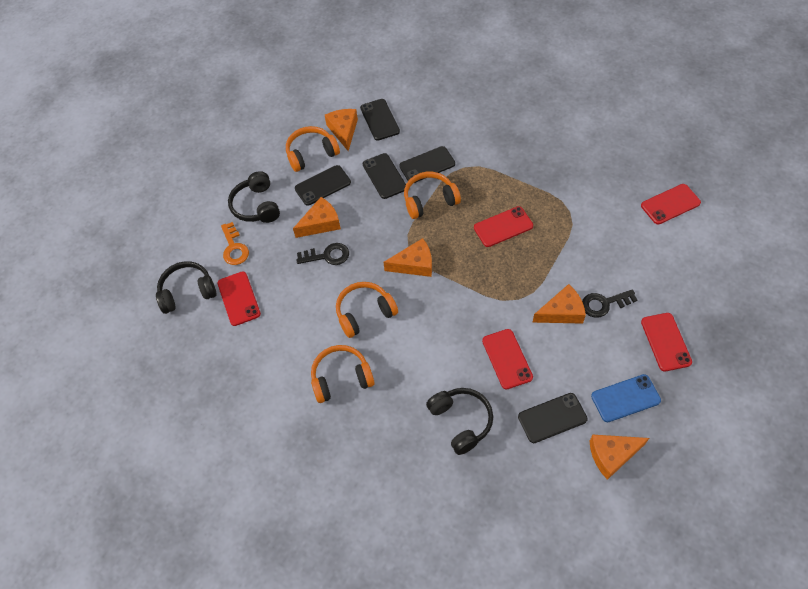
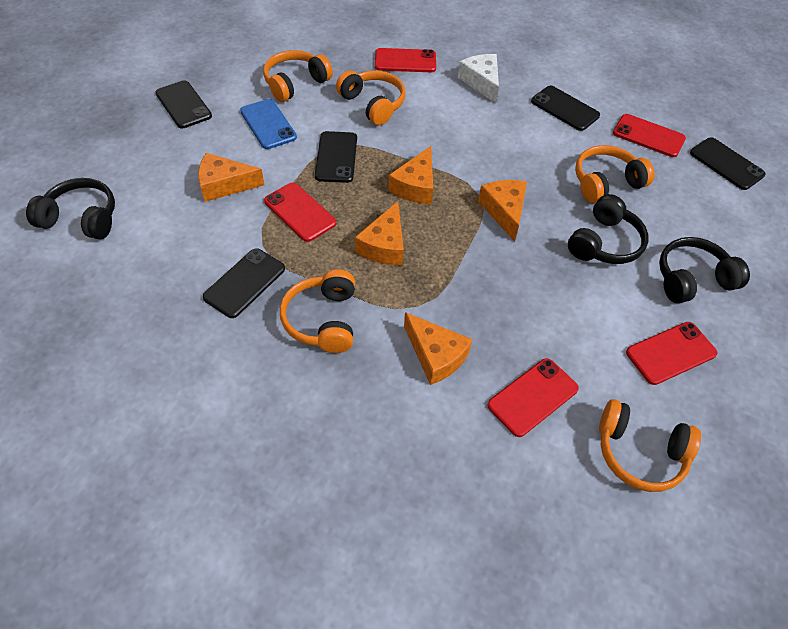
black key: 2 -> 0
orange headphones: 4 -> 5
orange key: 1 -> 0
white cheese: 0 -> 1

